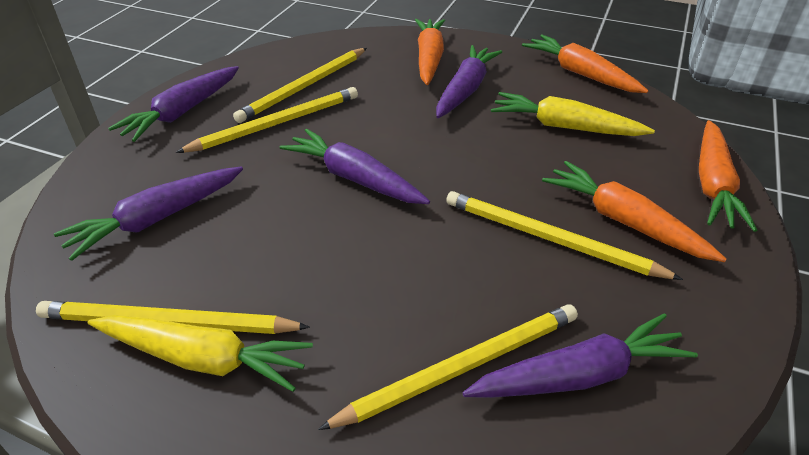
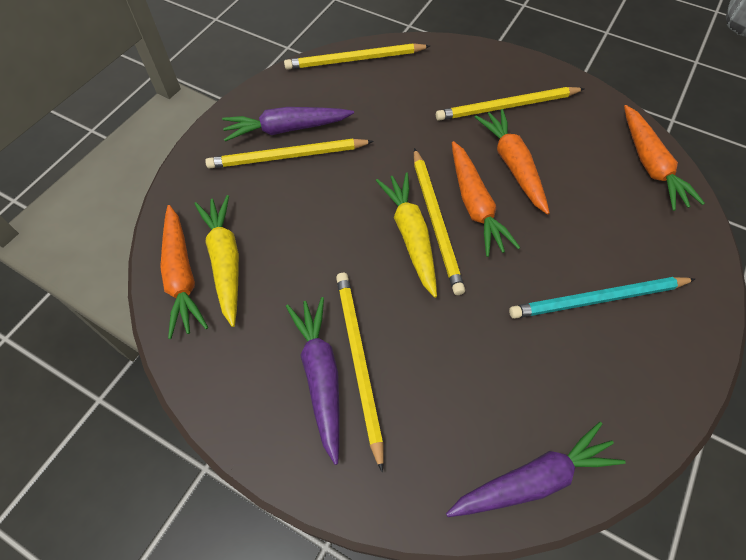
purple carrot: 5 -> 3
turquoise pencil: 0 -> 1

